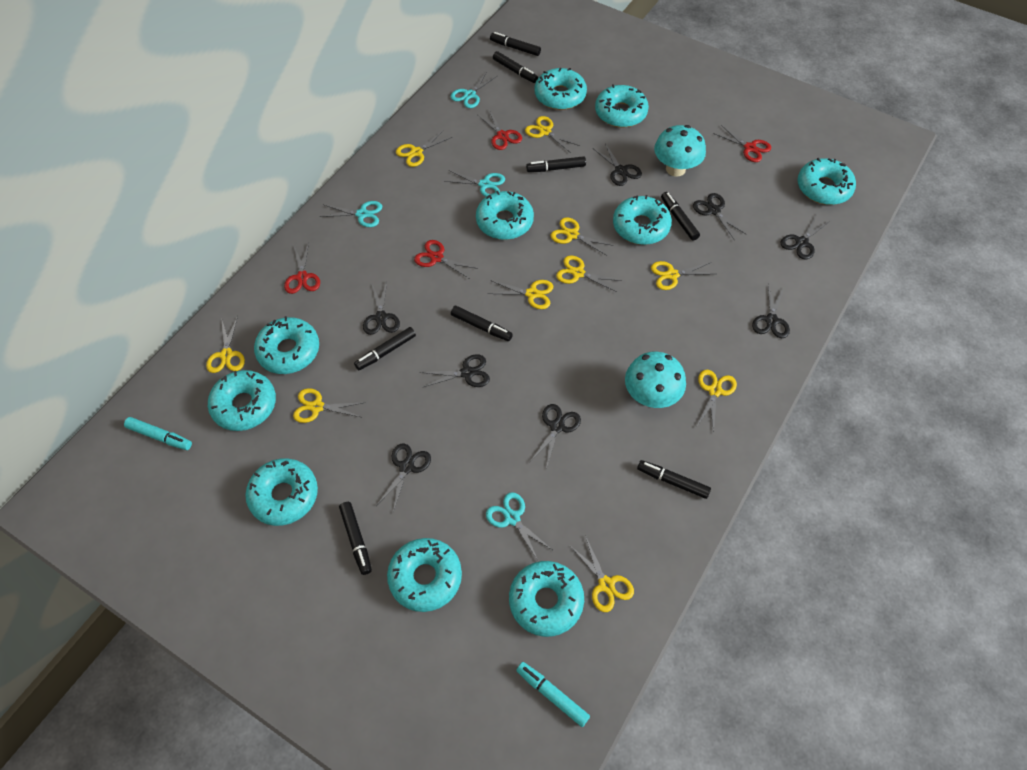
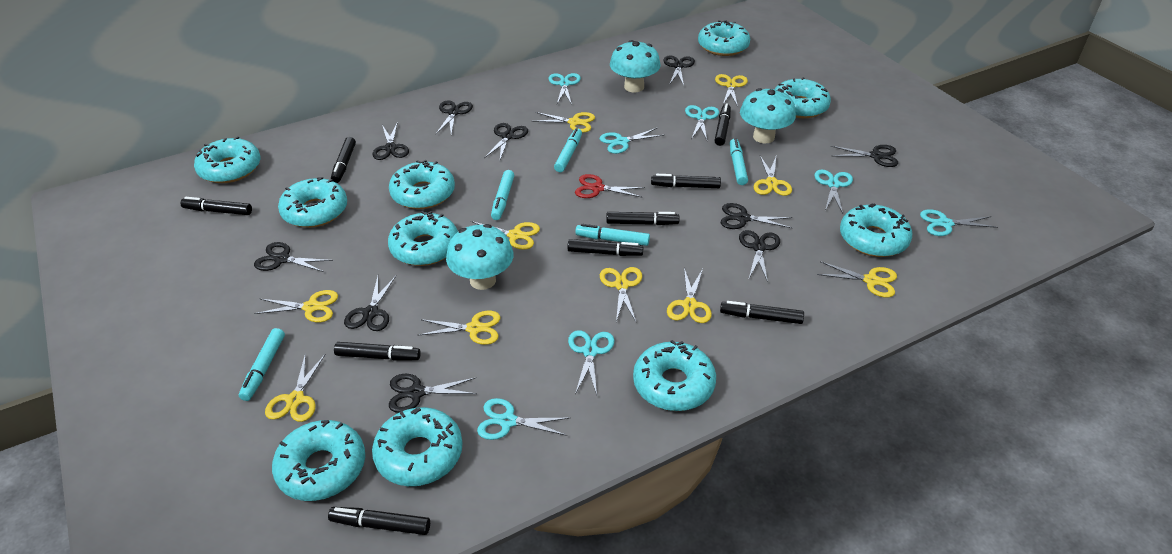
black marker: 8 -> 9
black scissors: 8 -> 10
red scissors: 4 -> 1
turquoise marker: 2 -> 5
turquoise mushroom: 2 -> 3
turquoise scissors: 4 -> 7

